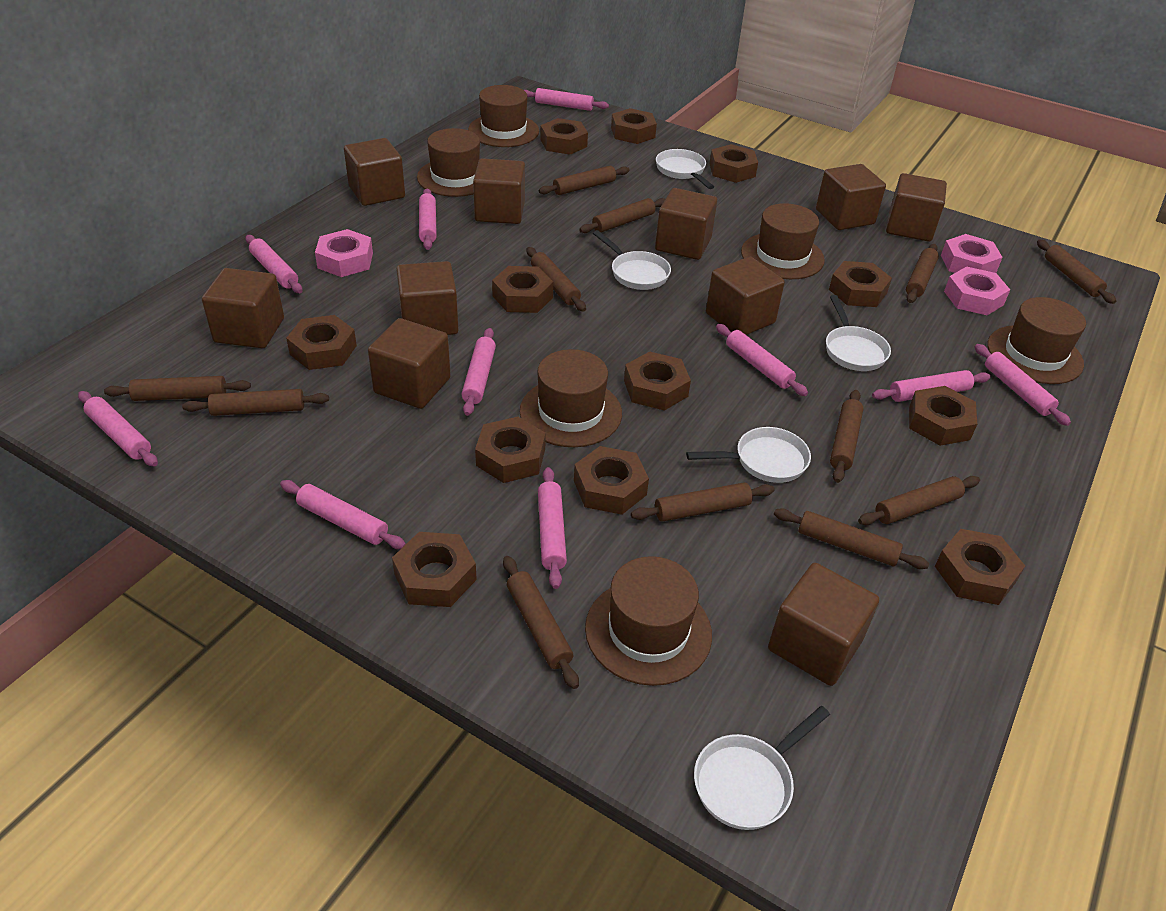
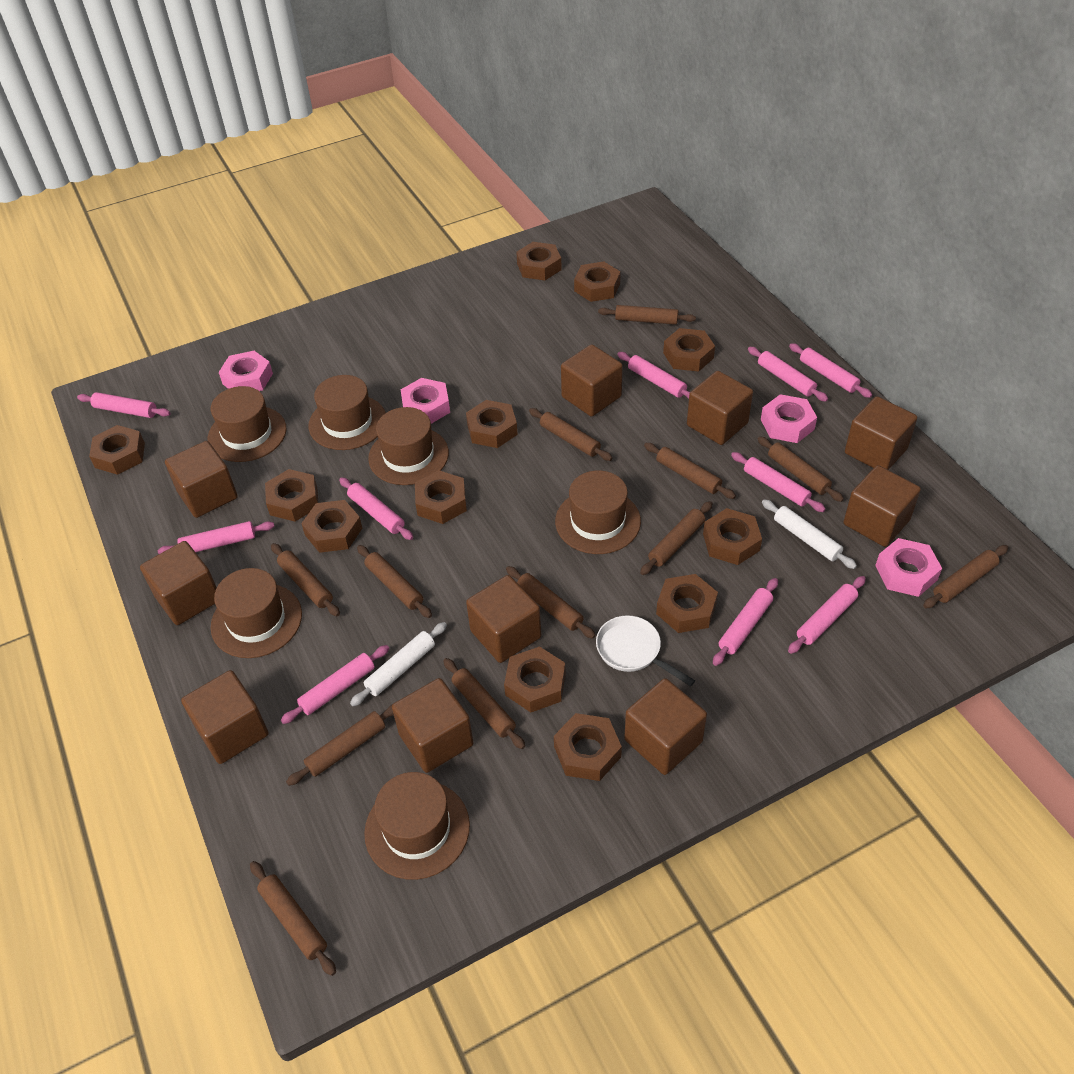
pink nut: 3 -> 4
white pan: 5 -> 1
white rolling pin: 0 -> 2

